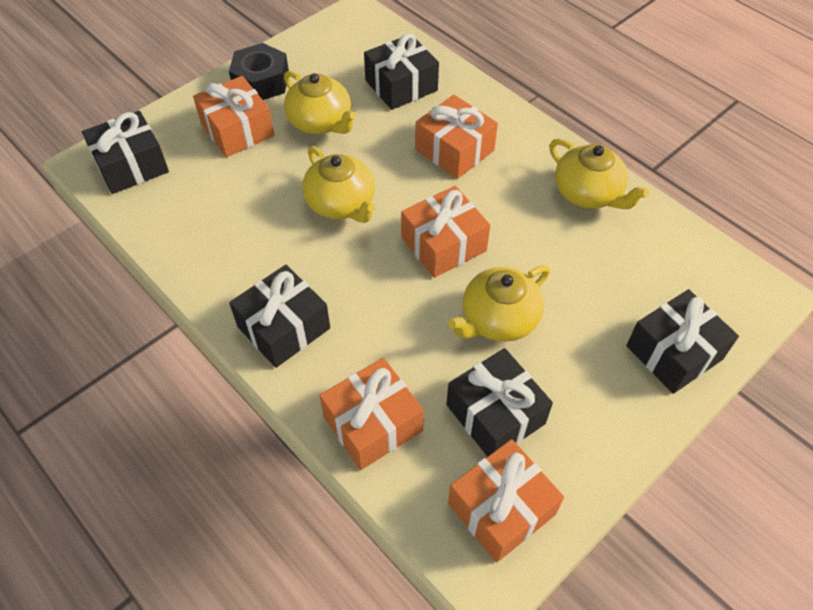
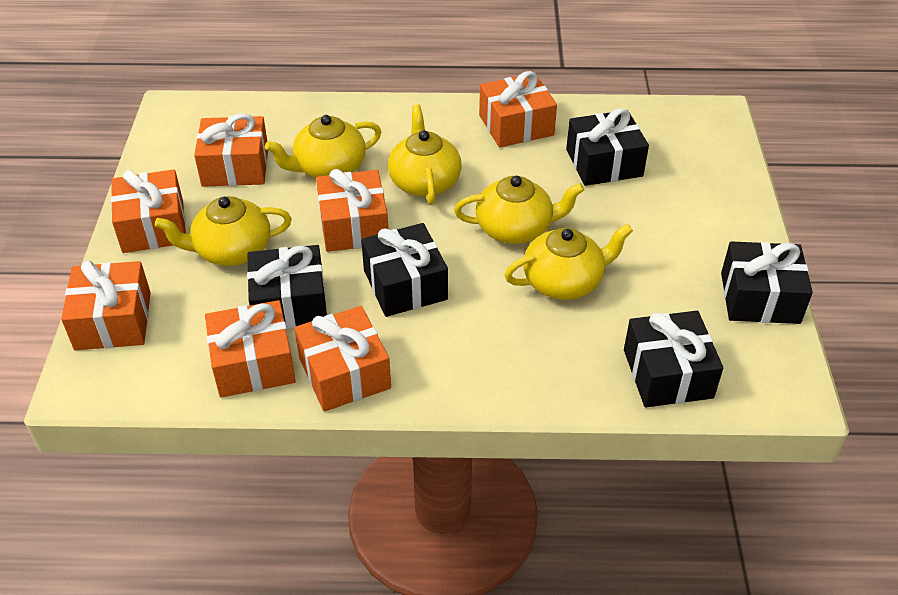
black nut: 1 -> 0
orange gift: 5 -> 7
yellow teapot: 4 -> 5

